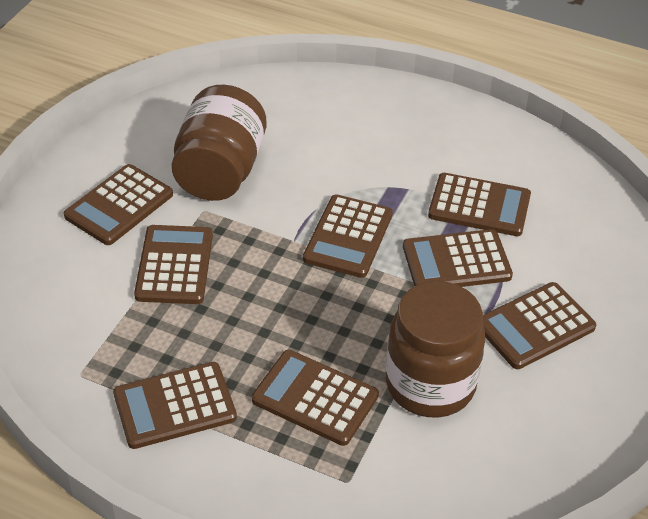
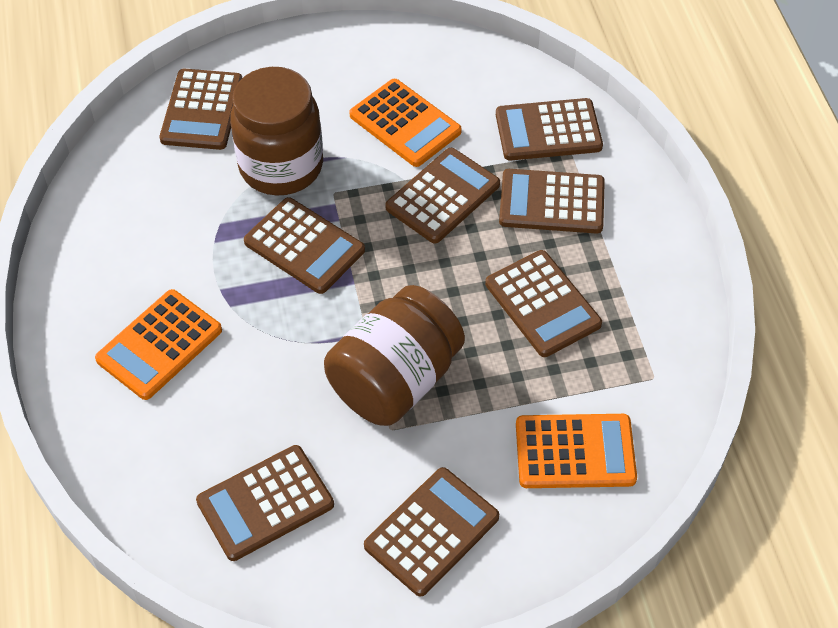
orange calculator: 0 -> 3

